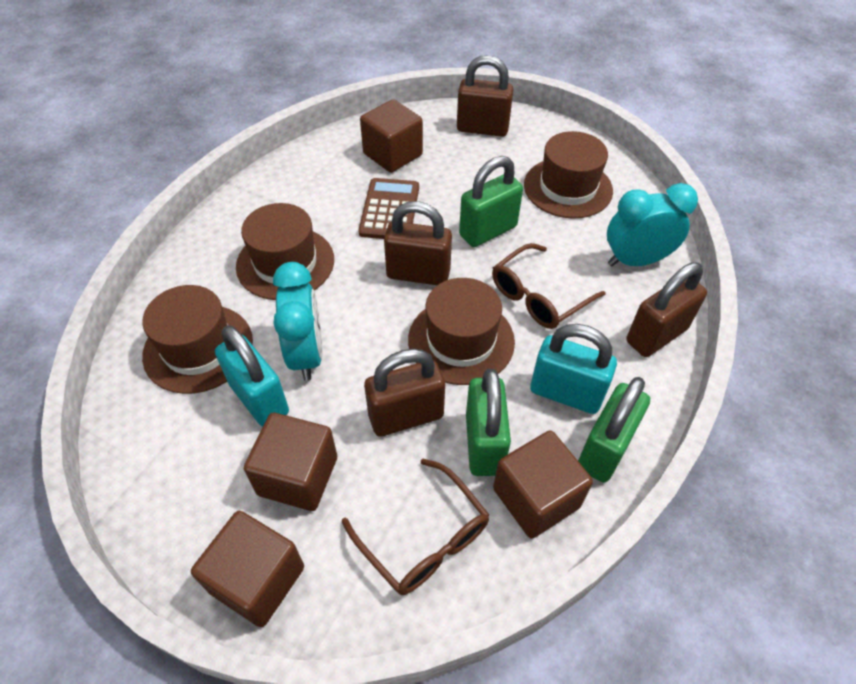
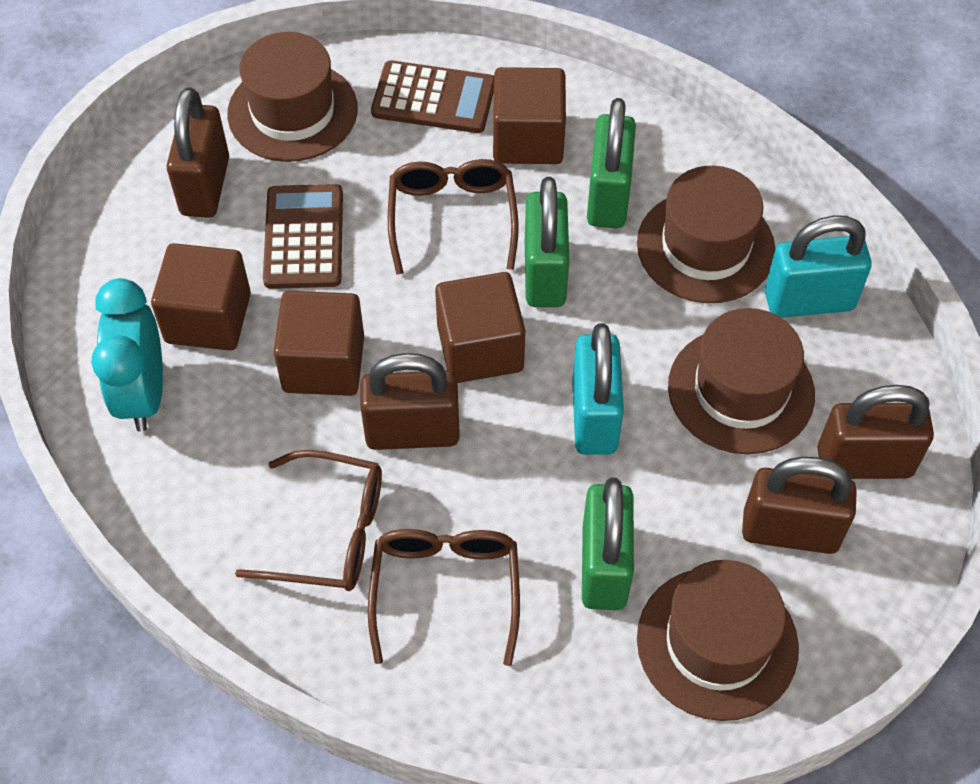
brown calculator: 1 -> 2
brown glasses: 2 -> 3
turquoise clock: 2 -> 1

